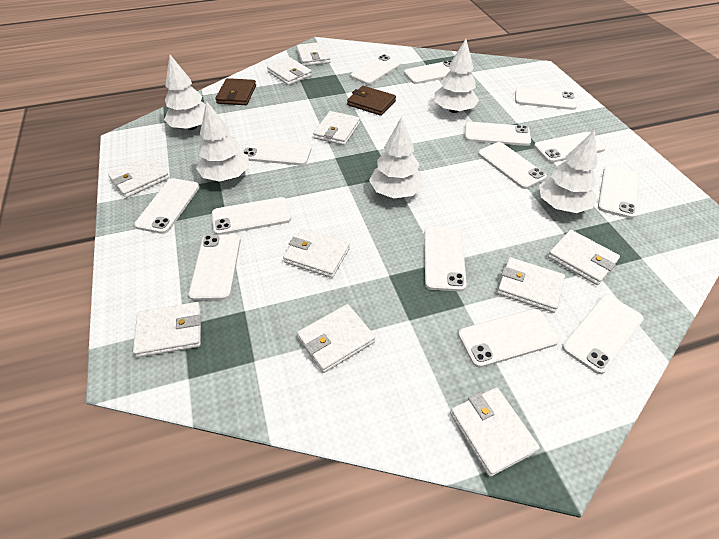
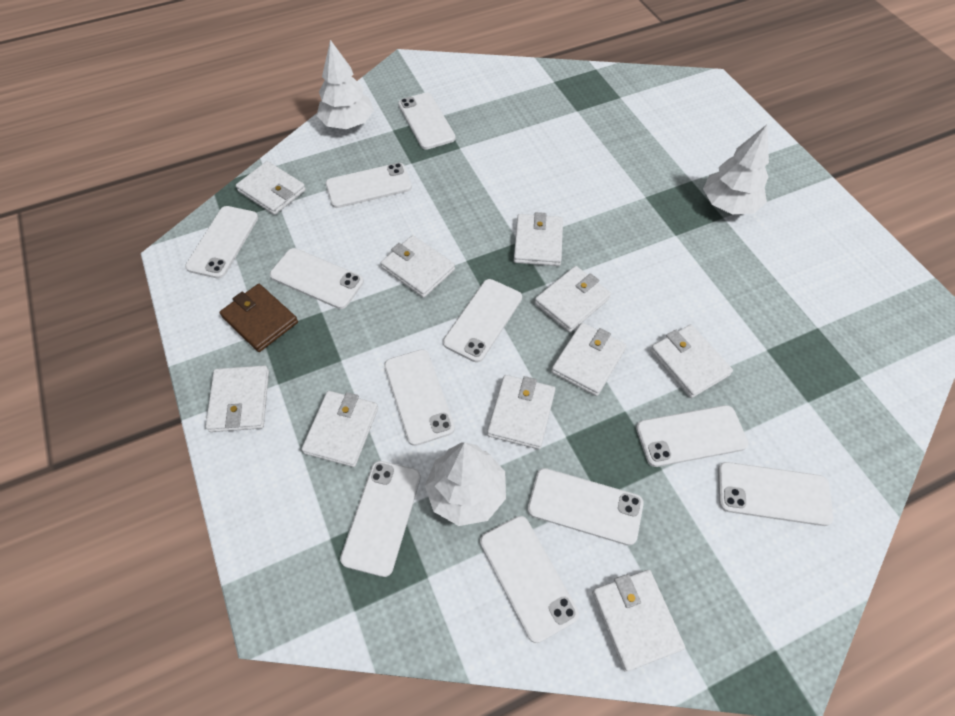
brown wallet: 2 -> 1
white phone: 14 -> 11
white tree: 5 -> 3

